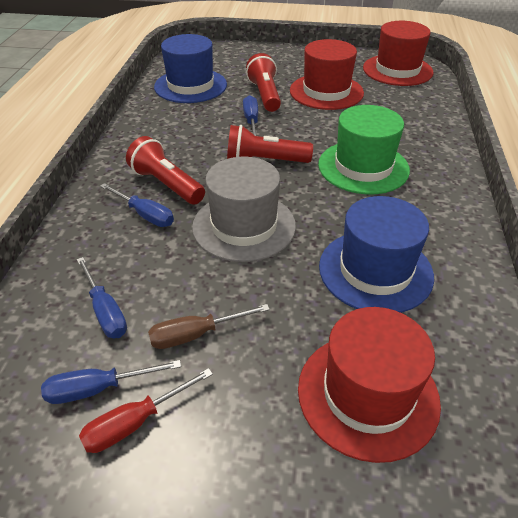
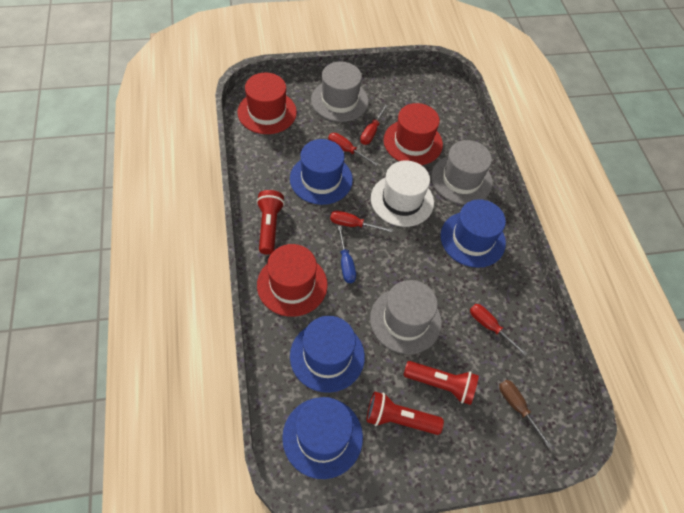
blue hat: 2 -> 4
blue screwdriver: 4 -> 1
green hat: 1 -> 0
grey hat: 1 -> 3
red screwdriver: 1 -> 4
white hat: 0 -> 1

